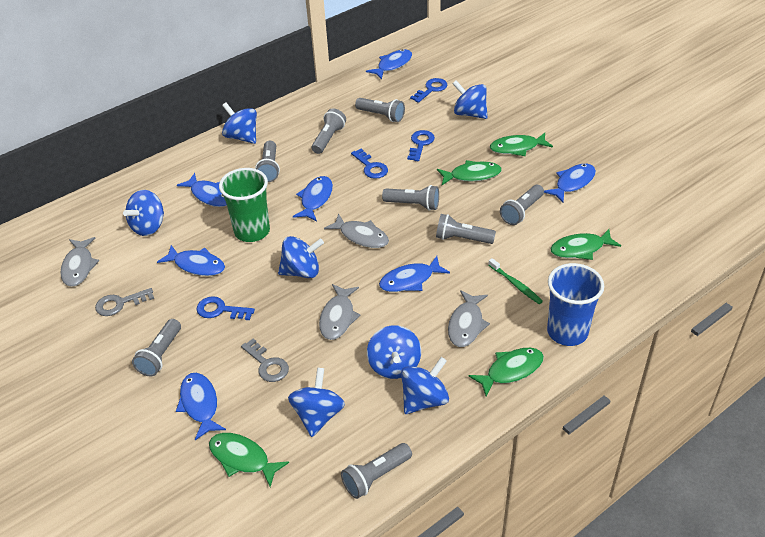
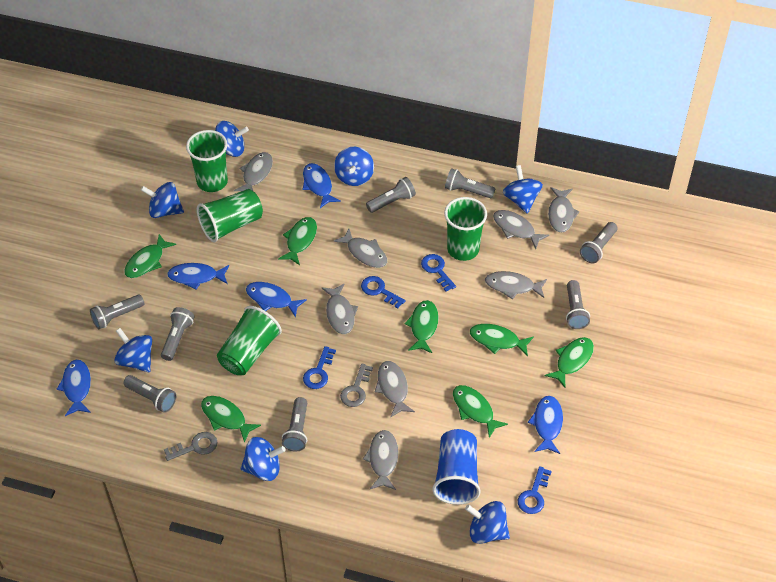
blue fish: 7 -> 5
green cup: 1 -> 4
green fish: 5 -> 7
green toothbrush: 1 -> 0
grey fish: 4 -> 8

